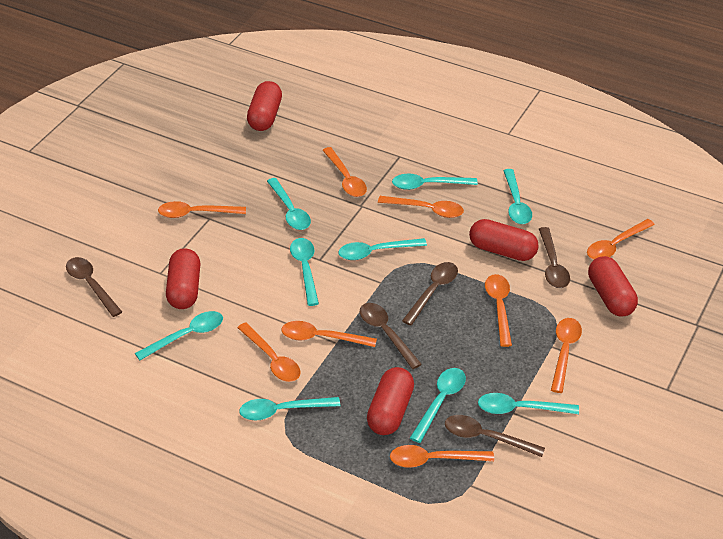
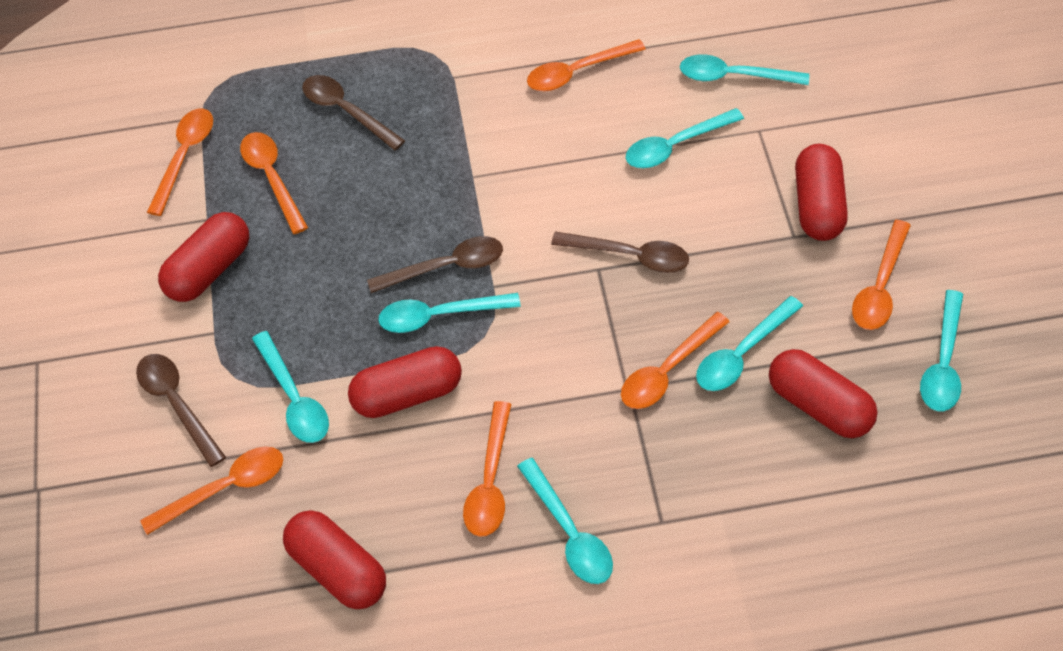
brown spoon: 5 -> 4
orange spoon: 9 -> 7
turquoise spoon: 9 -> 7

